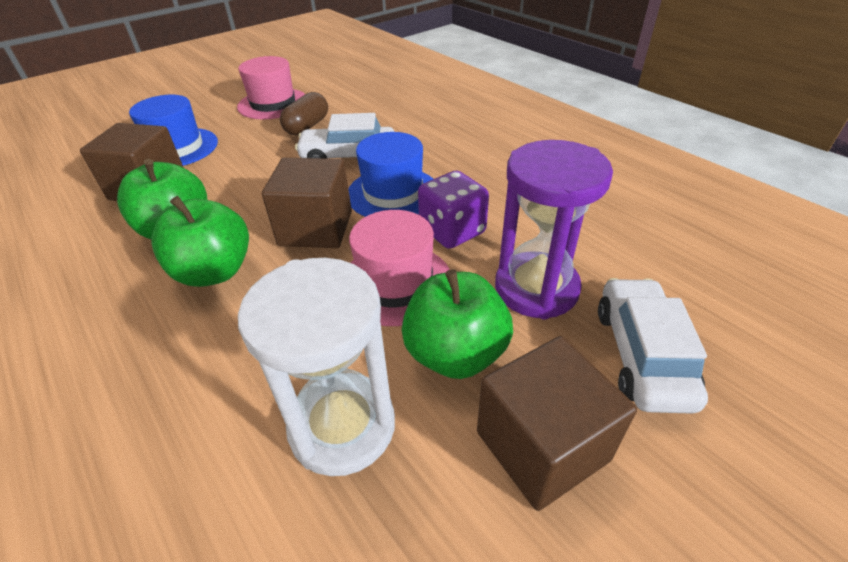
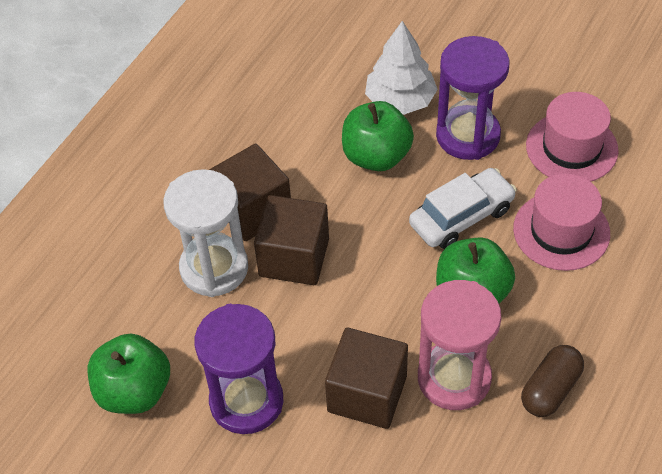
blue hat: 2 -> 0
pink hourglass: 0 -> 1
purple dice: 1 -> 0
purple hourglass: 1 -> 2
white car: 2 -> 1
white tree: 0 -> 1

